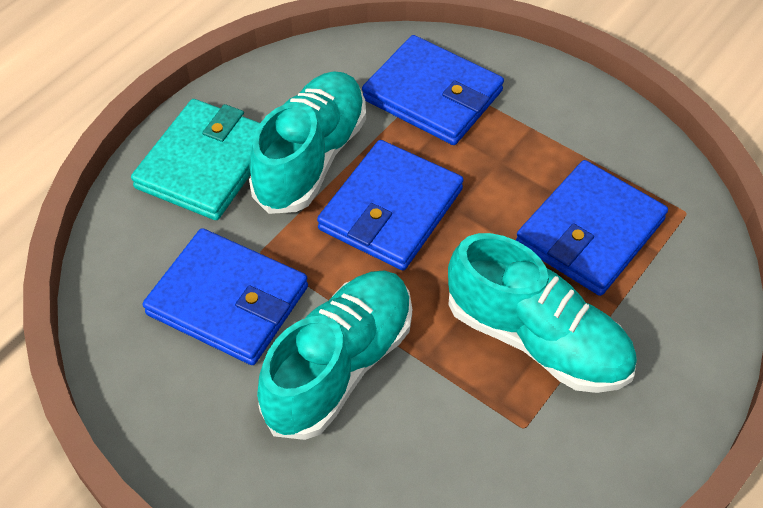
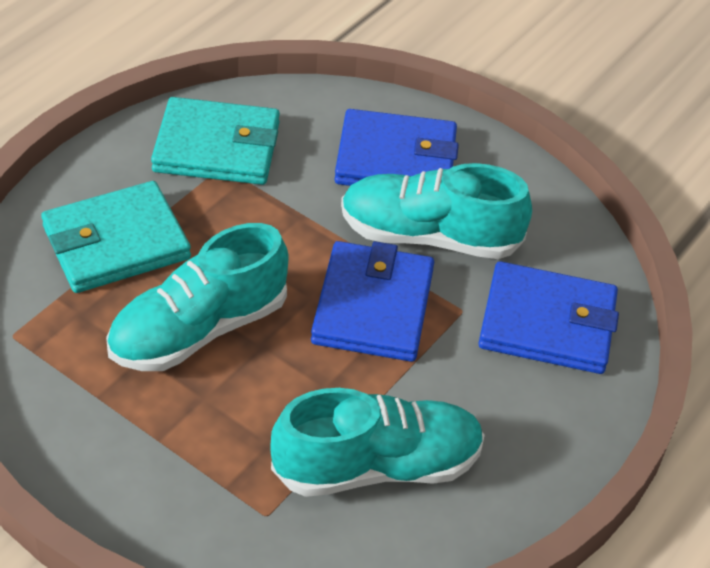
blue wallet: 4 -> 3
turquoise wallet: 1 -> 2

